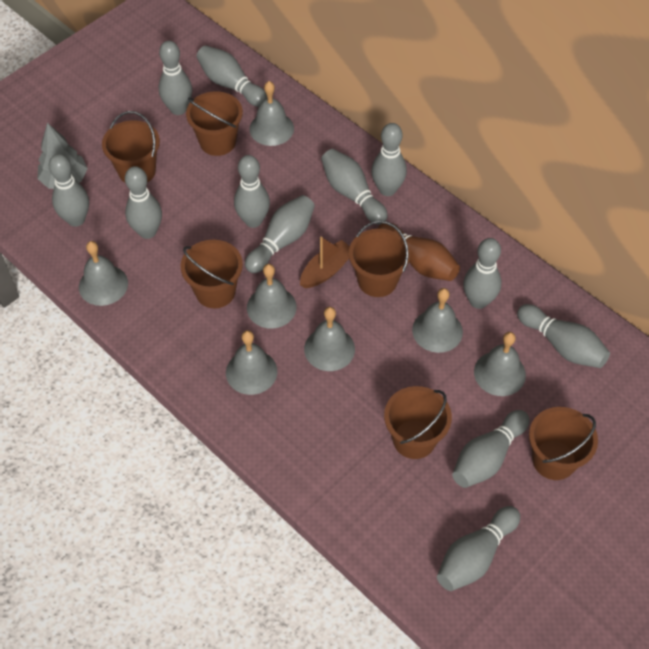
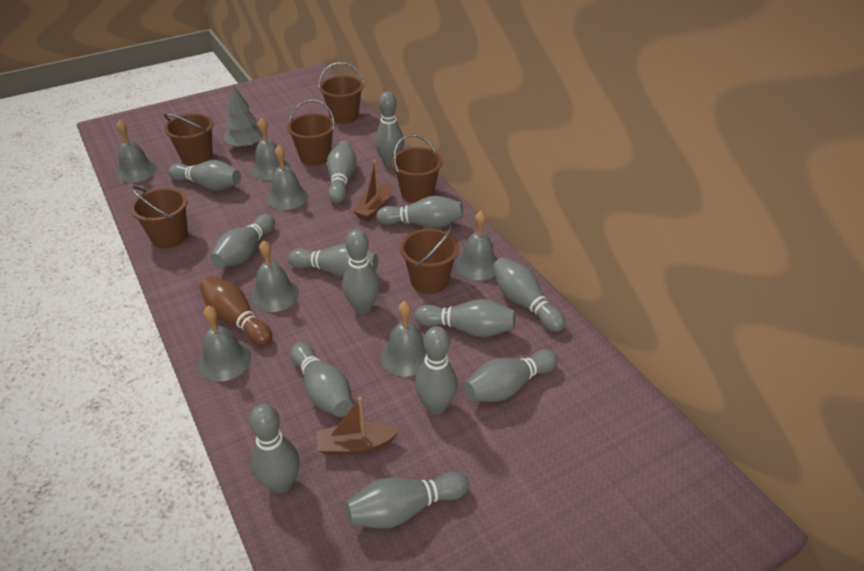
brown boat: 1 -> 2
grey bowling pin: 12 -> 14

